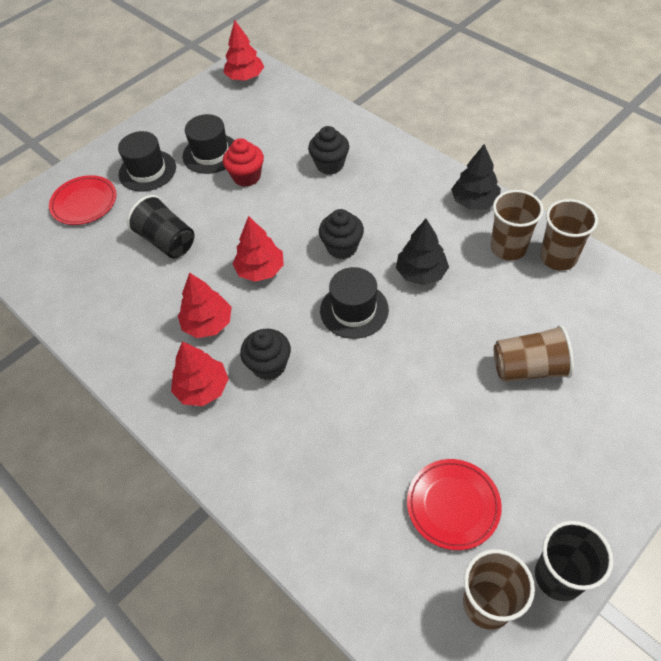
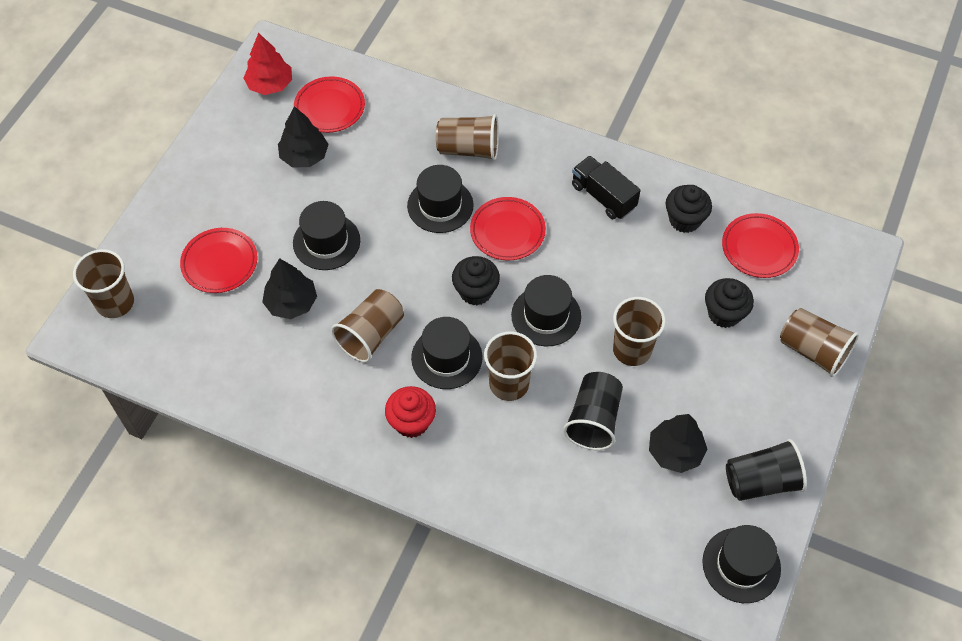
black hat: 3 -> 5
black tree: 2 -> 3
black truck: 0 -> 1
brown cup: 4 -> 6
red plate: 2 -> 4
red tree: 4 -> 1

